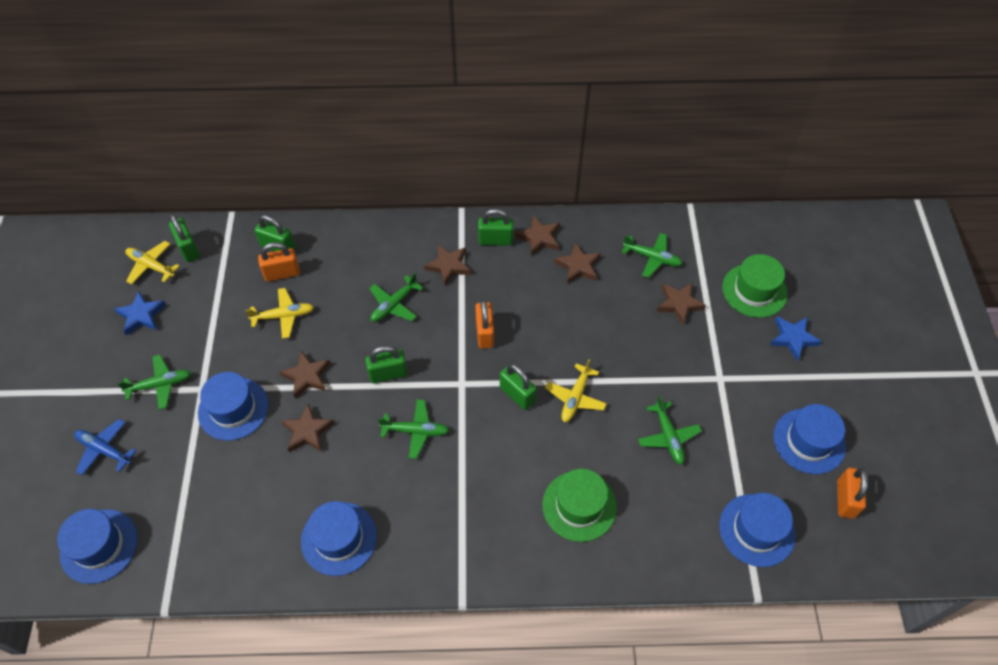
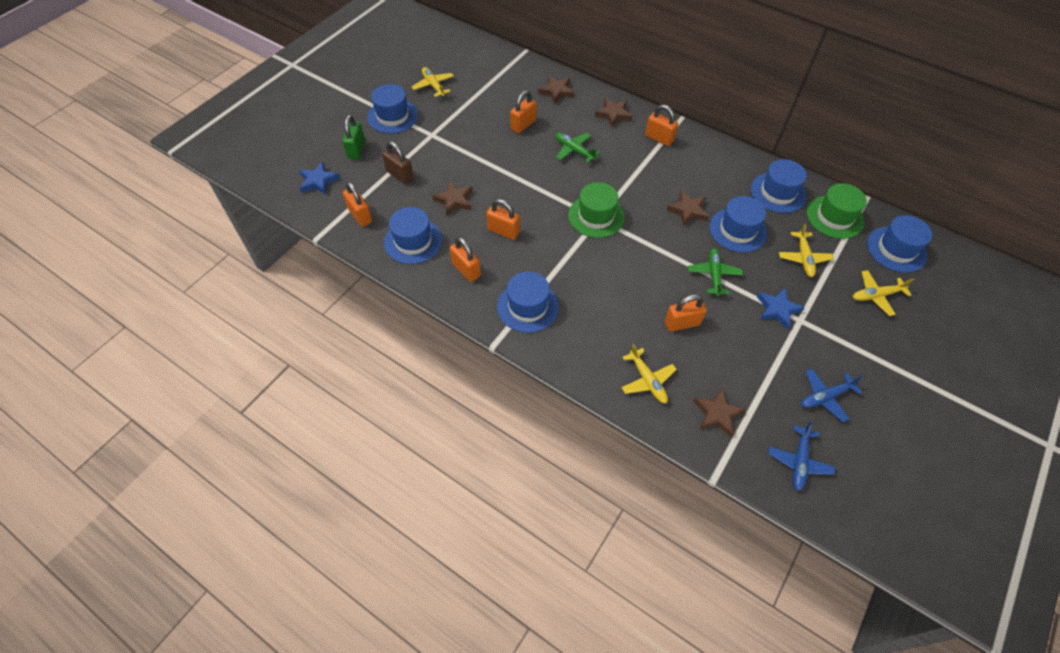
blue hat: 5 -> 6
blue plane: 1 -> 2
brown padlock: 0 -> 1
brown star: 6 -> 5
green padlock: 5 -> 1
green plane: 5 -> 2
orange padlock: 3 -> 6
yellow plane: 3 -> 4

